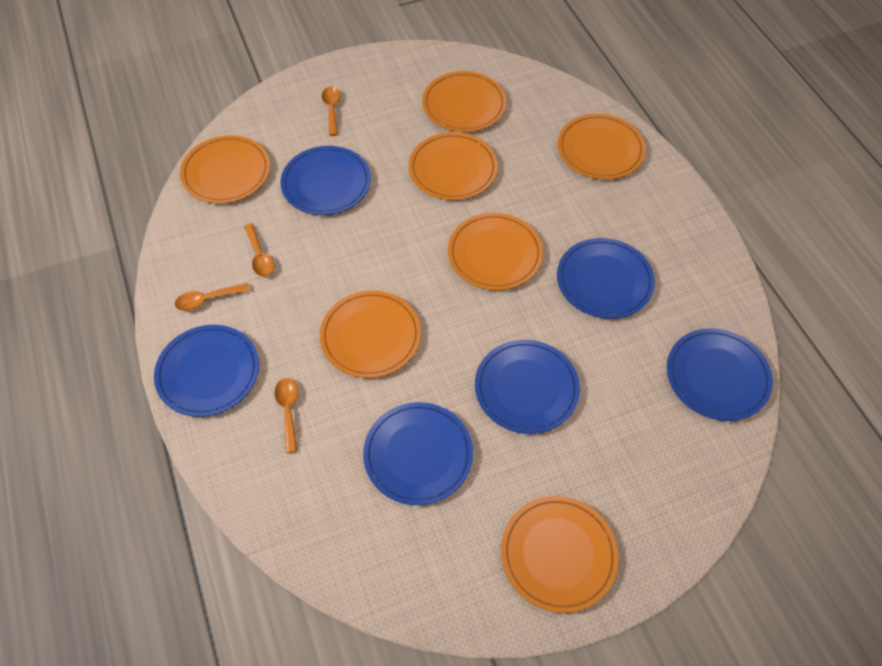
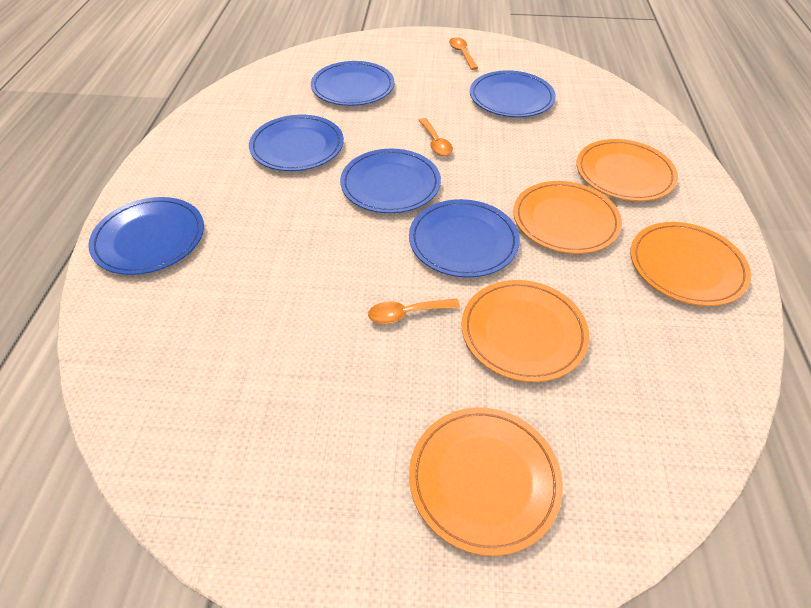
orange plate: 7 -> 5
orange spoon: 4 -> 3

